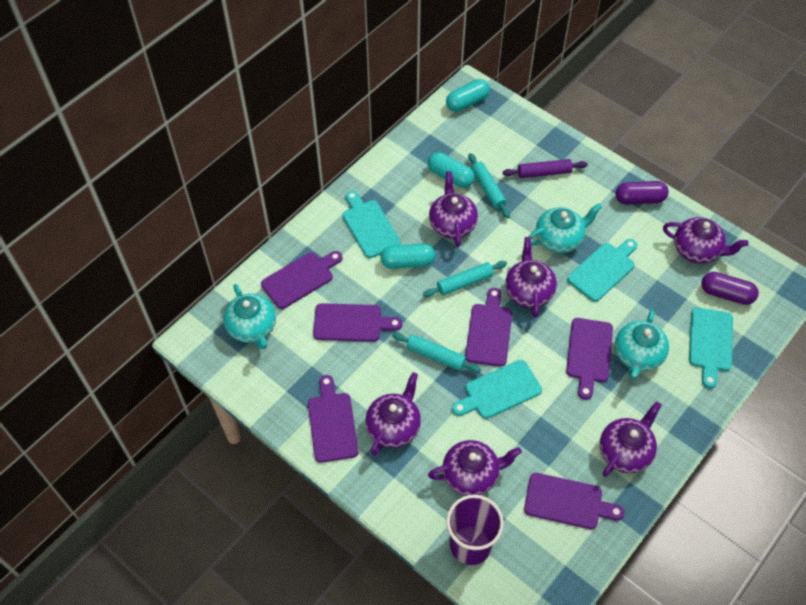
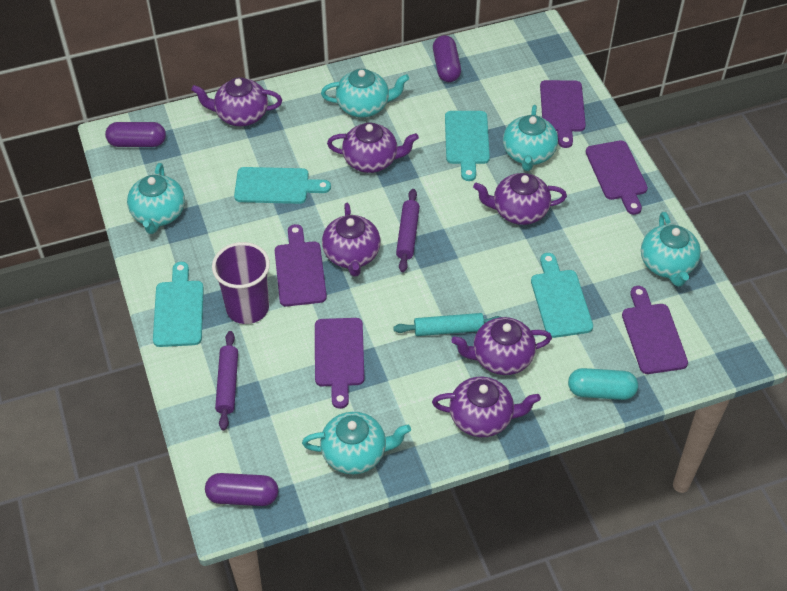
purple capsule: 2 -> 3
purple cutting board: 6 -> 5
purple rolling pin: 1 -> 2
turquoise capsule: 3 -> 1
turquoise rolling pin: 3 -> 1
turquoise teapot: 3 -> 5

